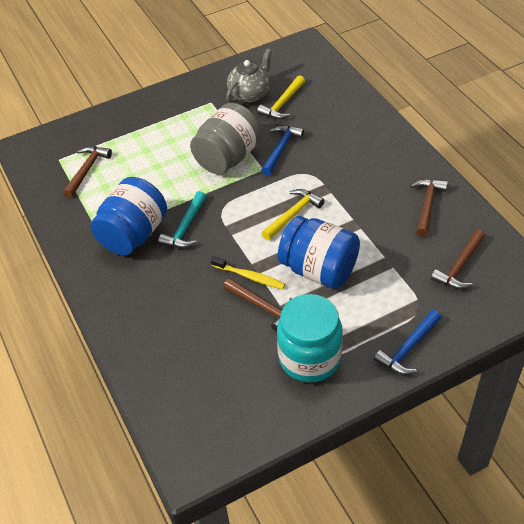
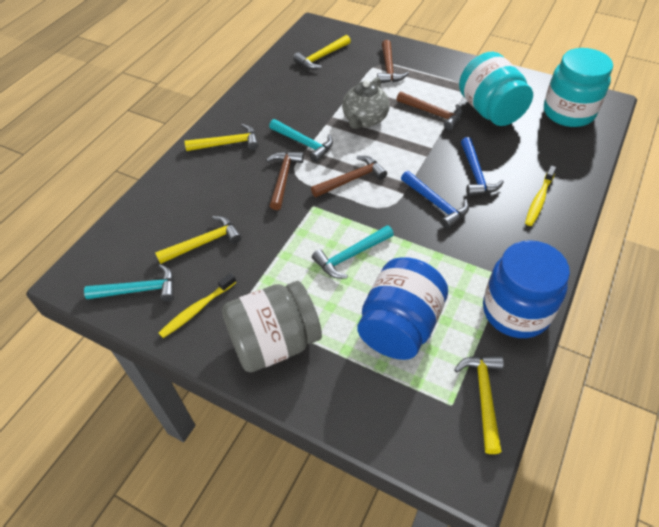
turquoise hammer: 1 -> 3
turquoise jar: 1 -> 2
yellow hammer: 2 -> 4
yellow toothbrush: 1 -> 2

